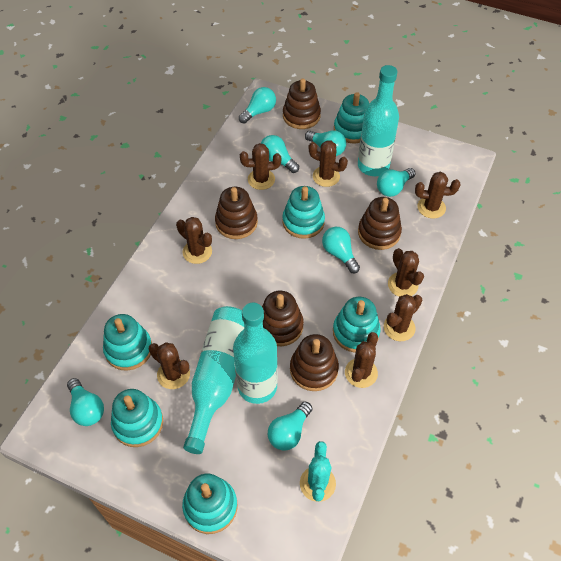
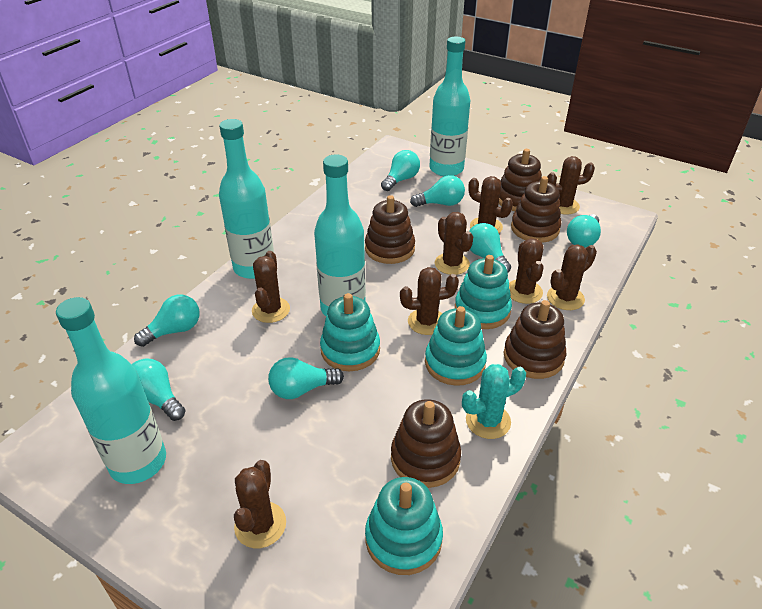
turquoise bottle: 3 -> 4
turquoise stacking toy: 6 -> 4

